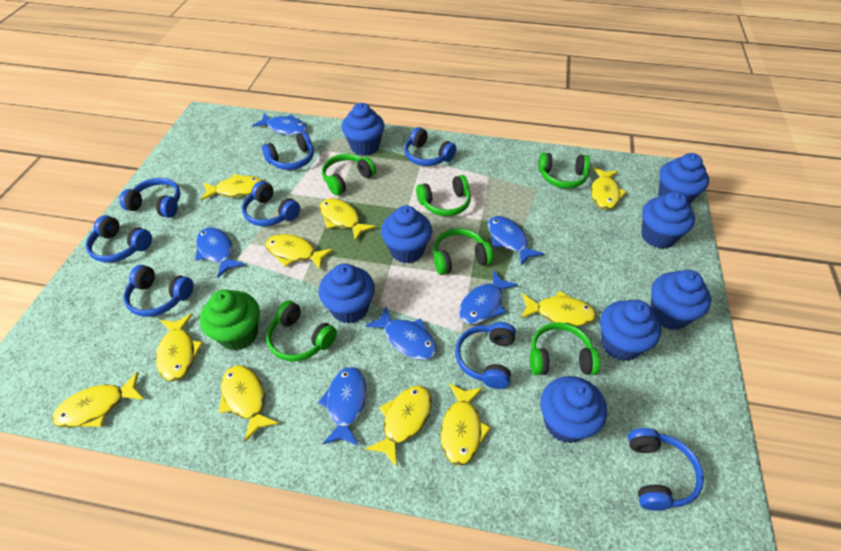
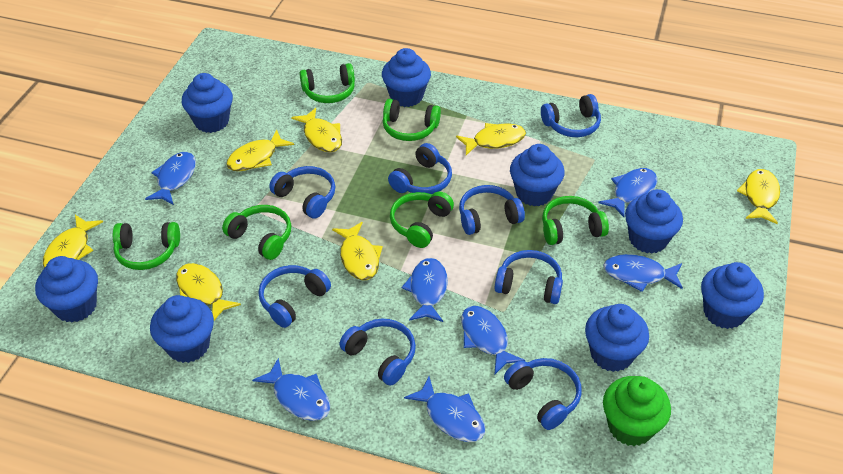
blue fish: 6 -> 7
yellow fish: 10 -> 7

